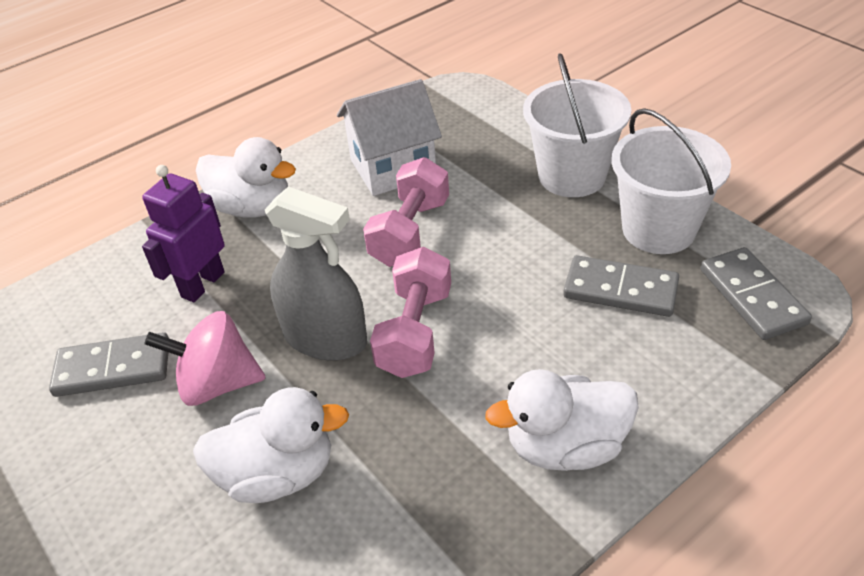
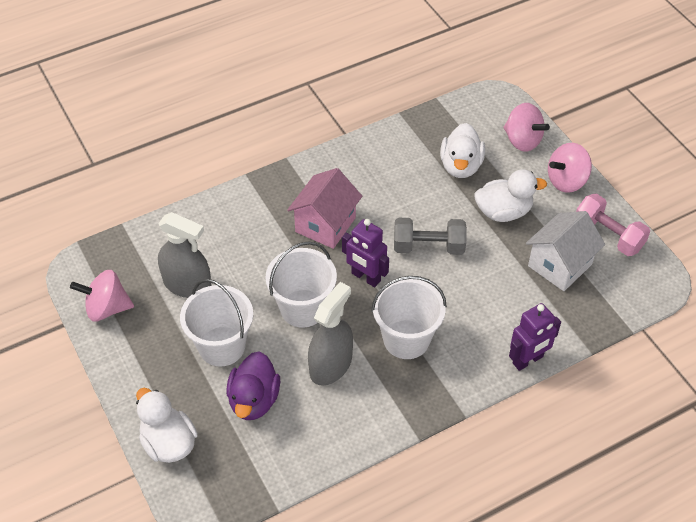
grey domino: 3 -> 0
grey dumbbell: 0 -> 1
grey spray bottle: 1 -> 2
pink dumbbell: 2 -> 1
pink house: 0 -> 1
pink spinning top: 1 -> 3
purple duck: 0 -> 1
purple robot: 1 -> 2
white bucket: 2 -> 3

